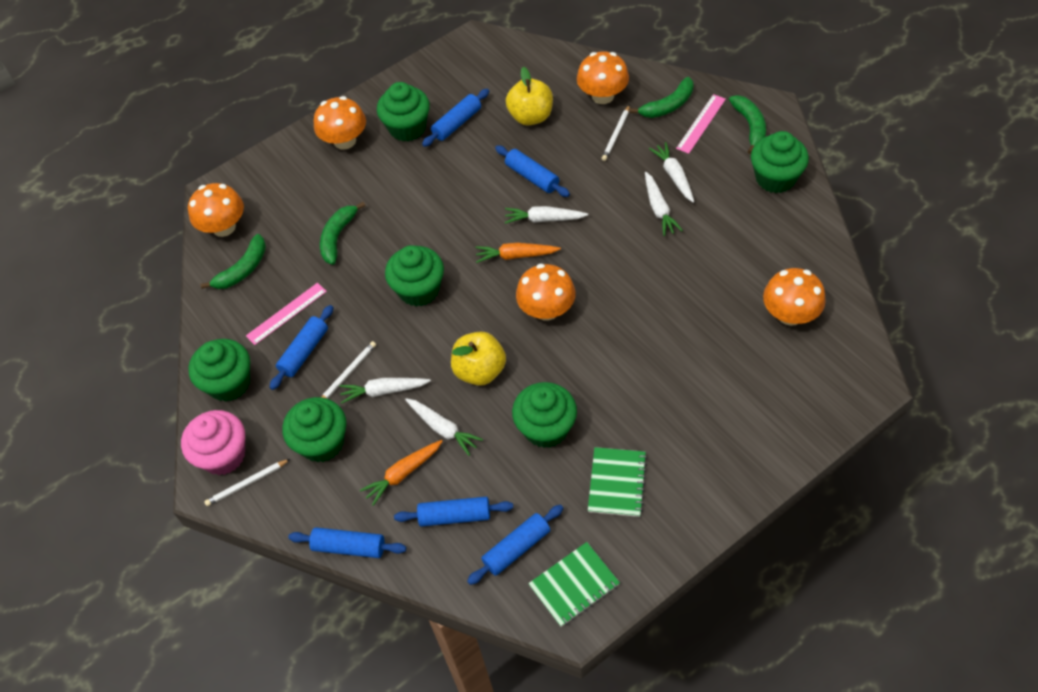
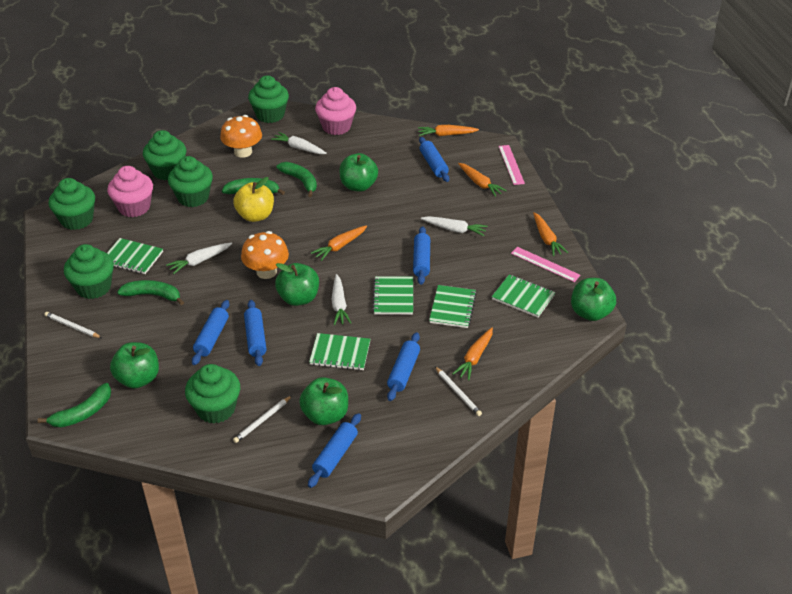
green apple: 0 -> 5
green notebook: 2 -> 5
orange carrot: 2 -> 5
orange mushroom: 5 -> 2
pink cupcake: 1 -> 2
white carrot: 5 -> 4
yellow apple: 2 -> 1

